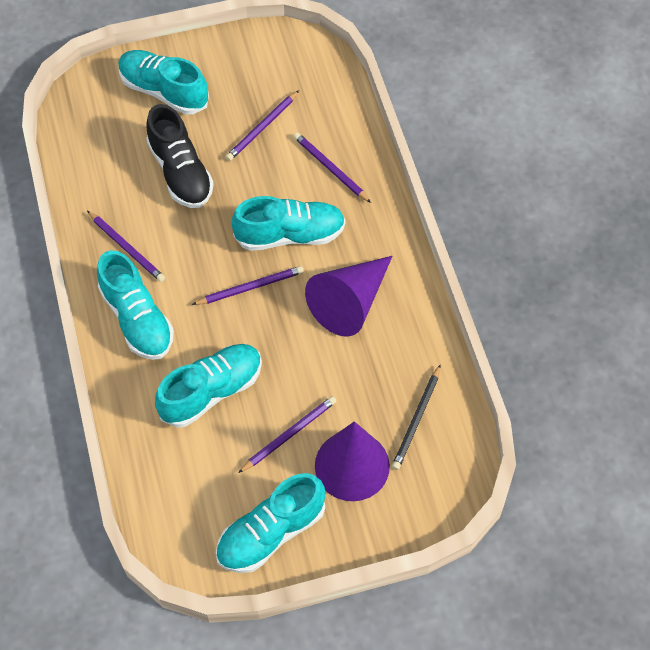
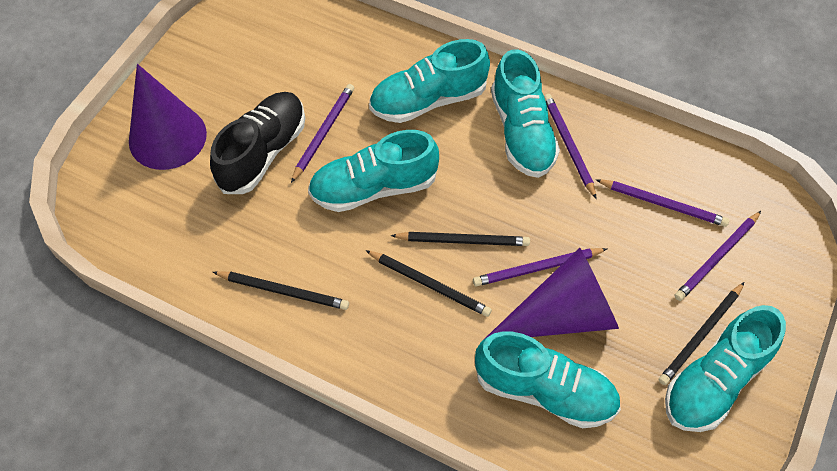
black pencil: 1 -> 4

